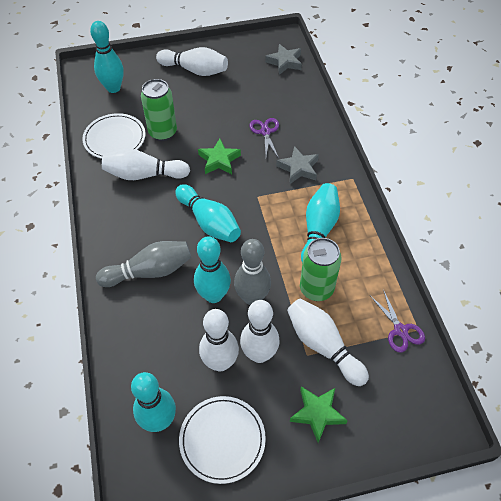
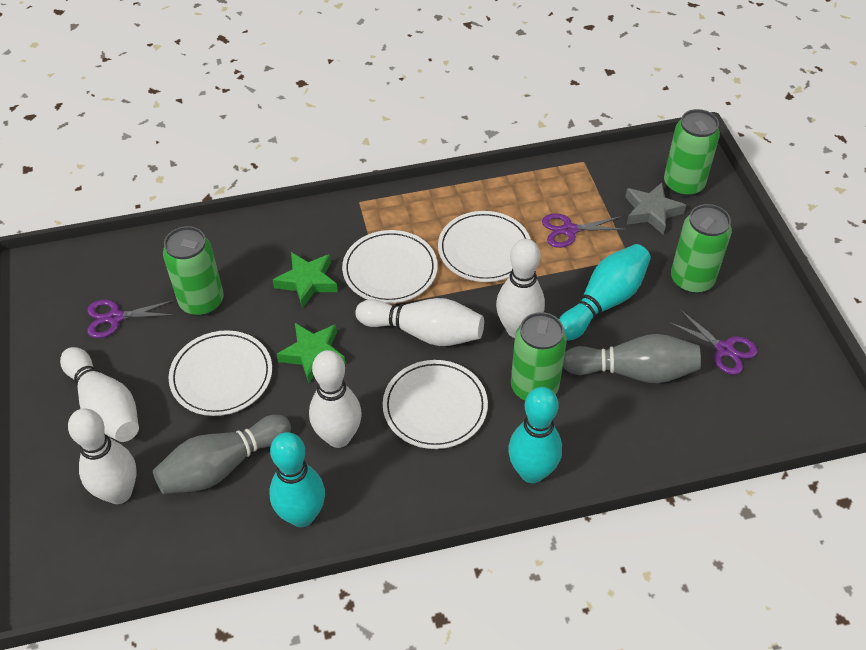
green can: 2 -> 4
grey star: 2 -> 1
purple scissors: 2 -> 3
turquoise bowling pin: 5 -> 3
white plate: 2 -> 4

